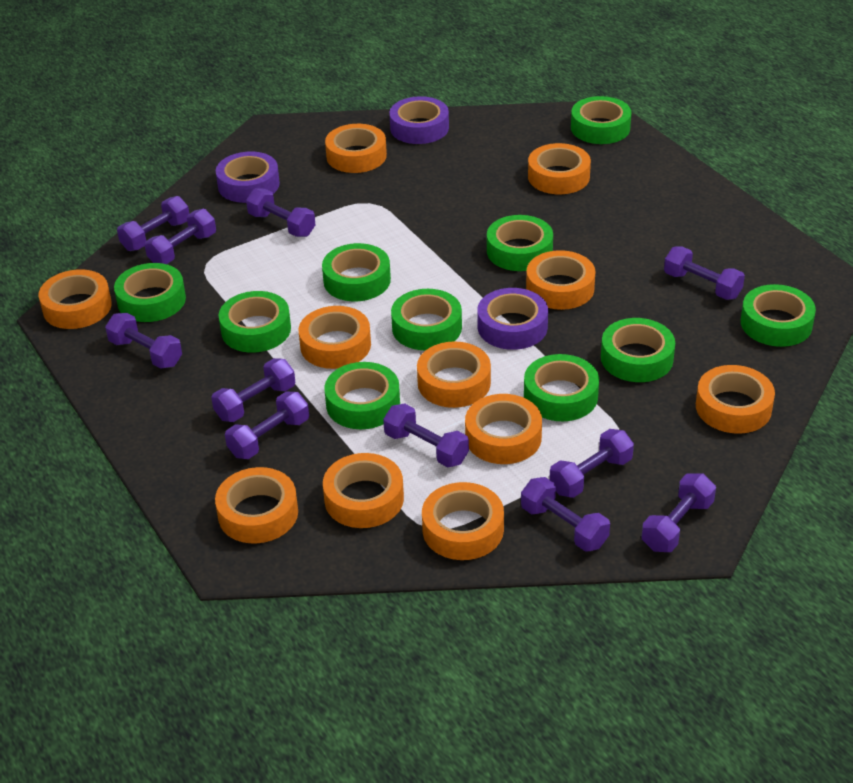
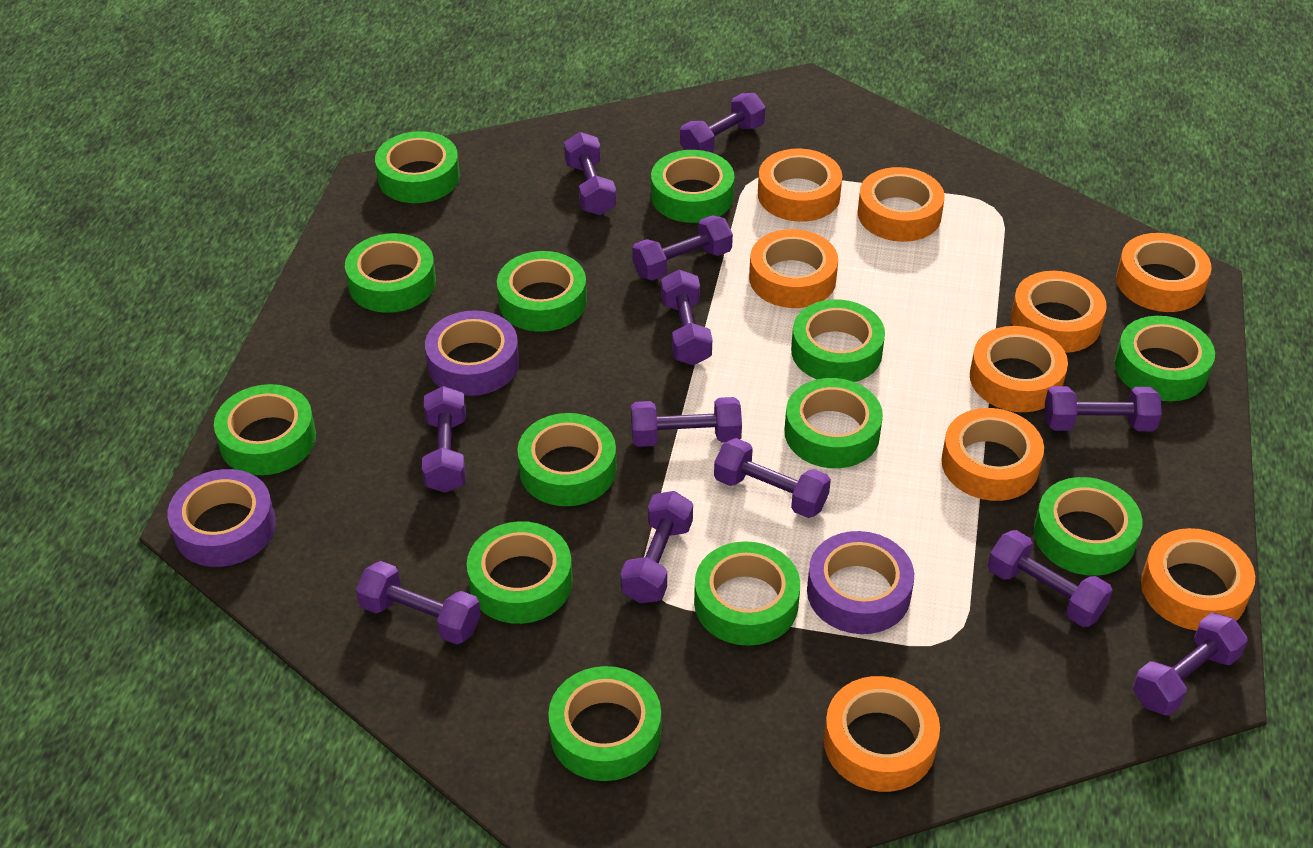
green tape: 10 -> 13
orange tape: 11 -> 9
purple dumbbell: 11 -> 12

